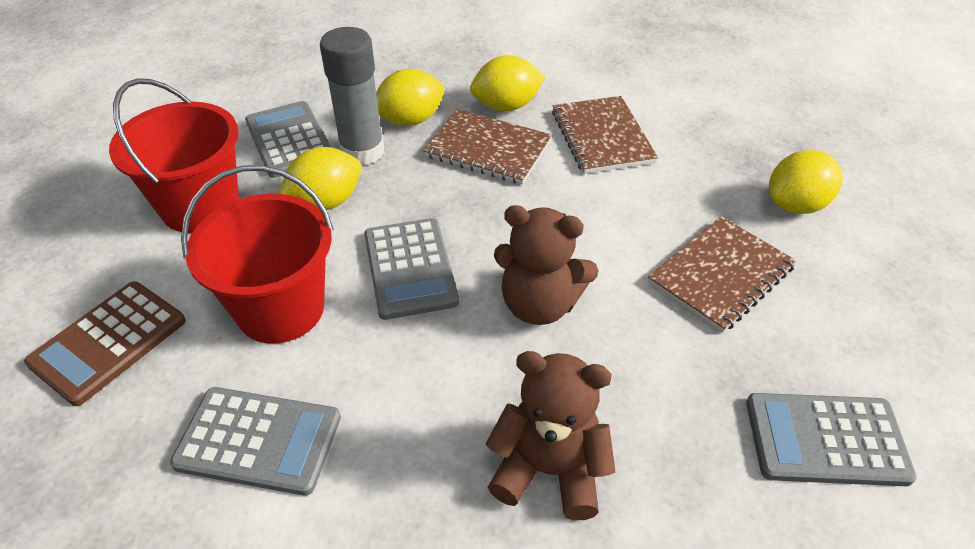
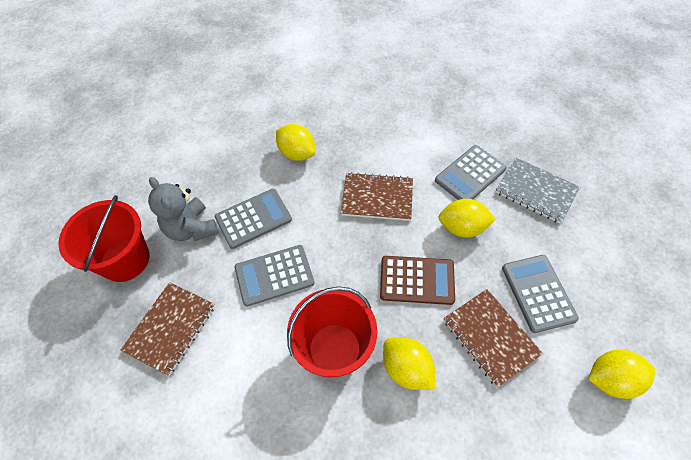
brown teddy bear: 2 -> 0
grey glue stick: 1 -> 0
grey notebook: 0 -> 1
grey teddy bear: 0 -> 1

